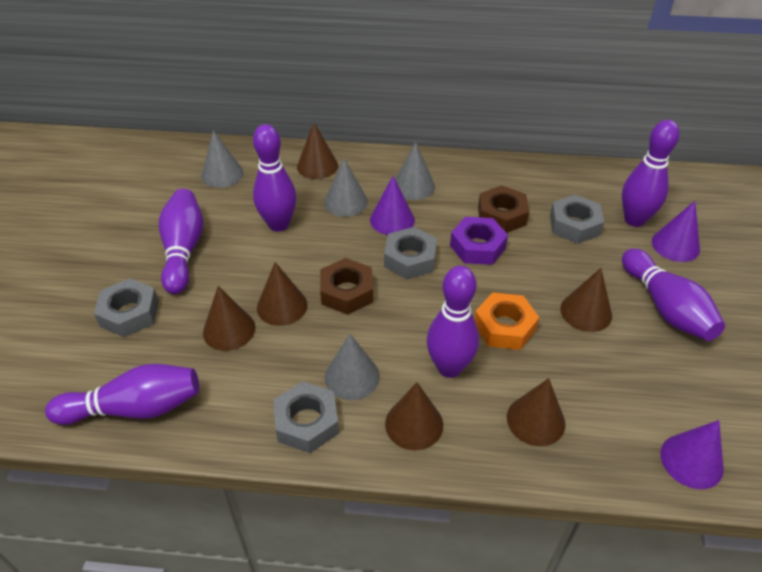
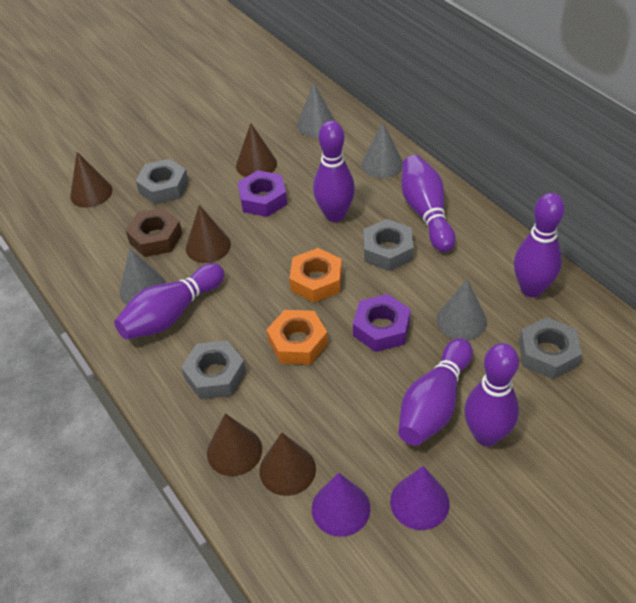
brown cone: 6 -> 5
brown nut: 2 -> 1
orange nut: 1 -> 2
purple cone: 3 -> 2
purple nut: 1 -> 2

